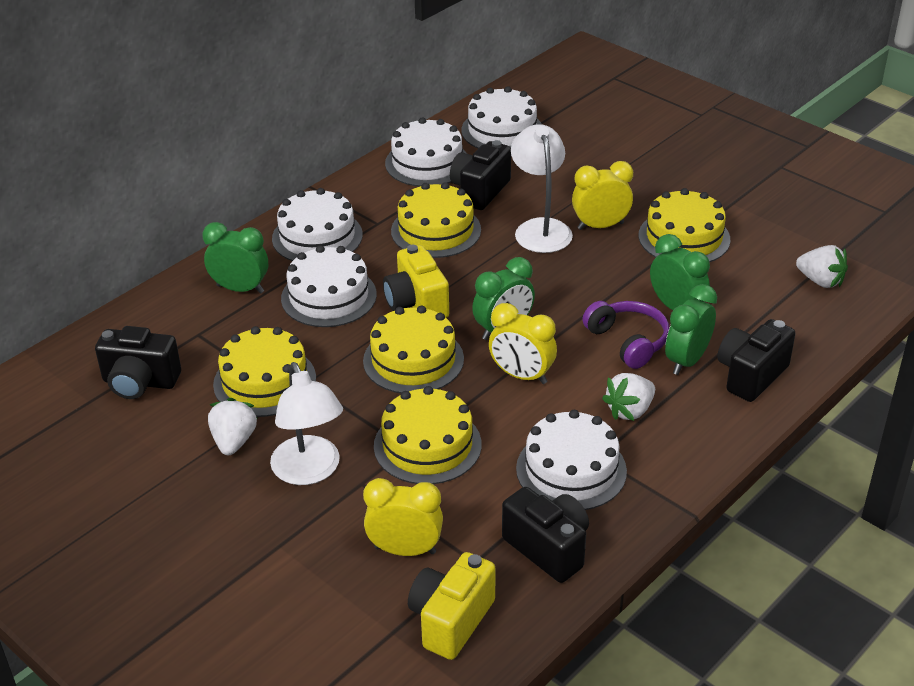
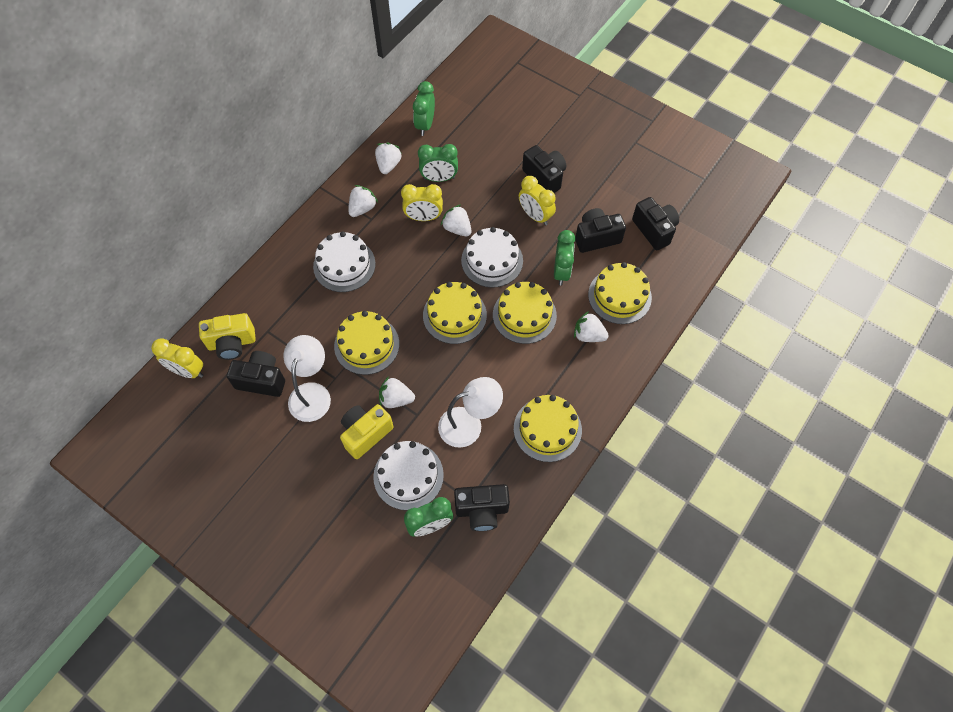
black camera: 4 -> 5
purple headphones: 1 -> 0
white cake: 5 -> 3
white strawberry: 3 -> 5

